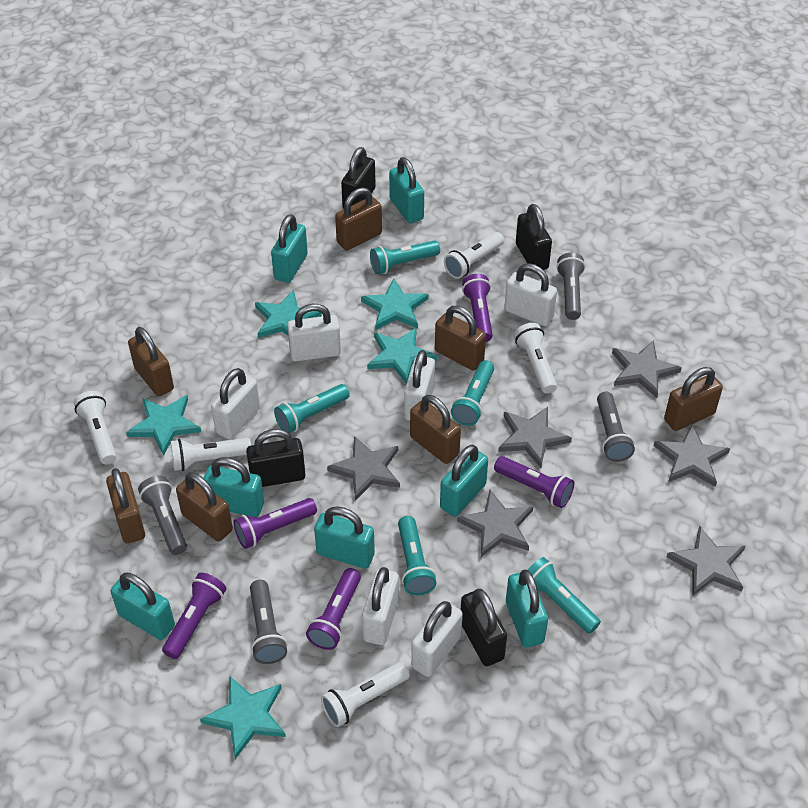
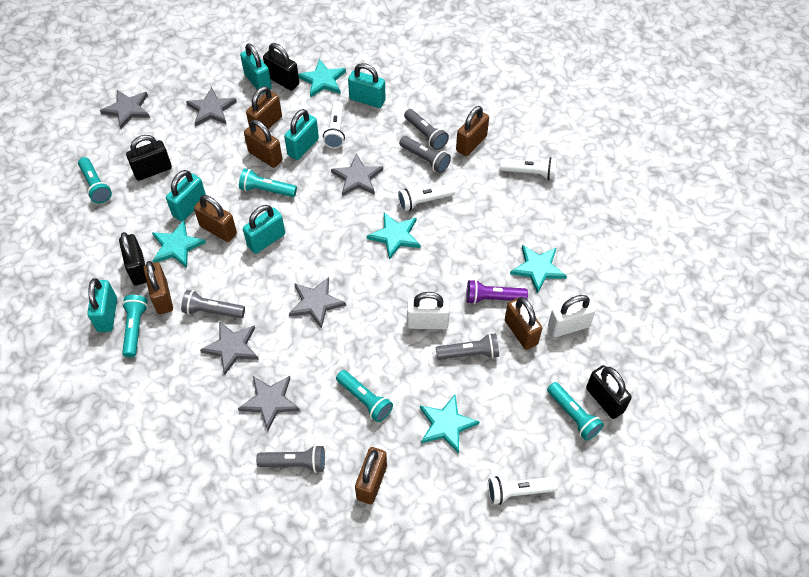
grey flashlight: 4 -> 5
purple flashlight: 5 -> 1
turquoise padlock: 7 -> 6
white flashlight: 5 -> 4
white padlock: 6 -> 2

